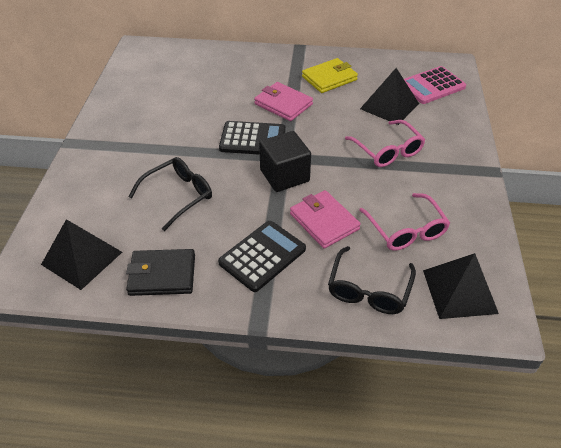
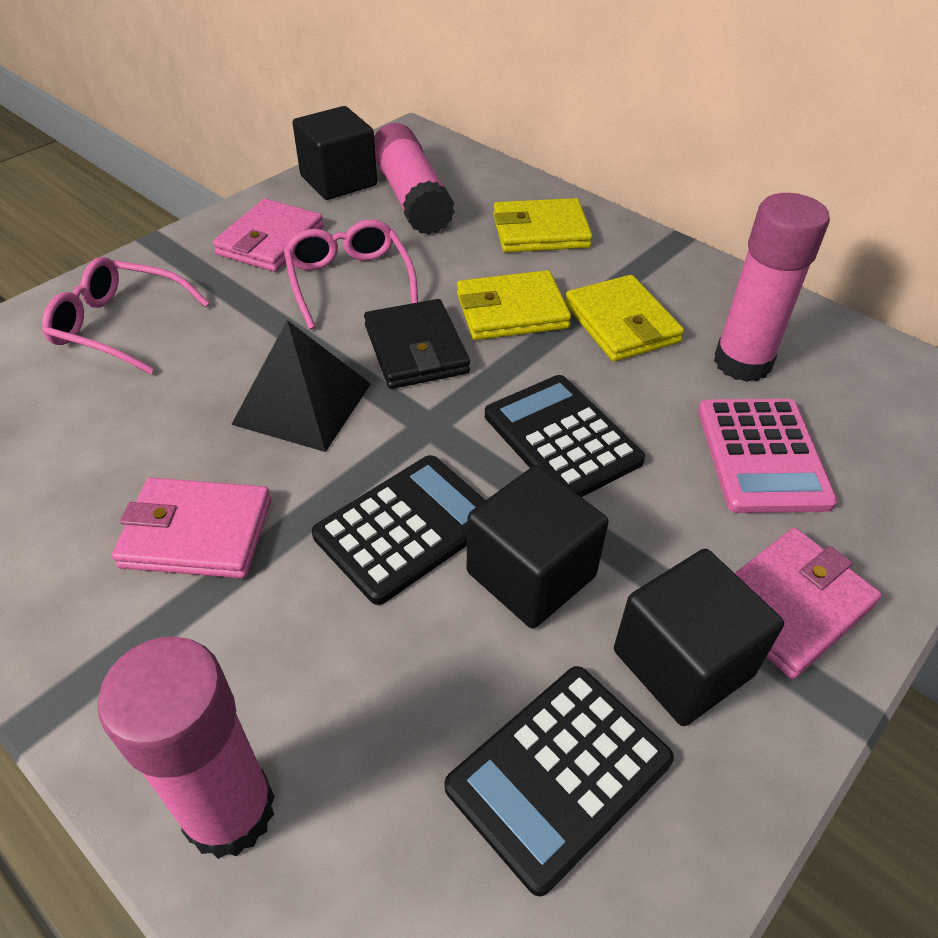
black calculator: 2 -> 3
black cube: 1 -> 3
black glasses: 2 -> 0
black pyramid: 3 -> 1
pink glue stick: 0 -> 3
pink wallet: 2 -> 3
yellow wallet: 1 -> 3

